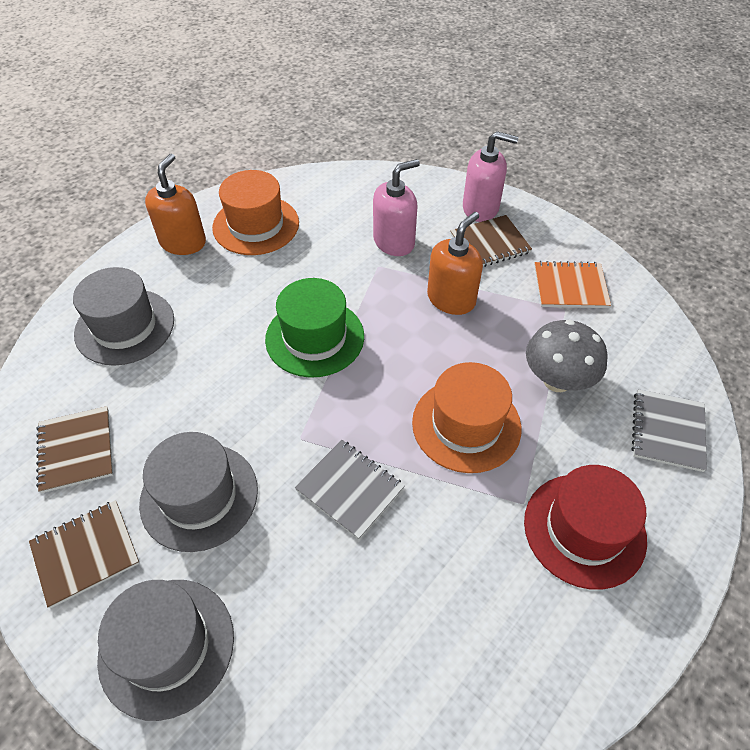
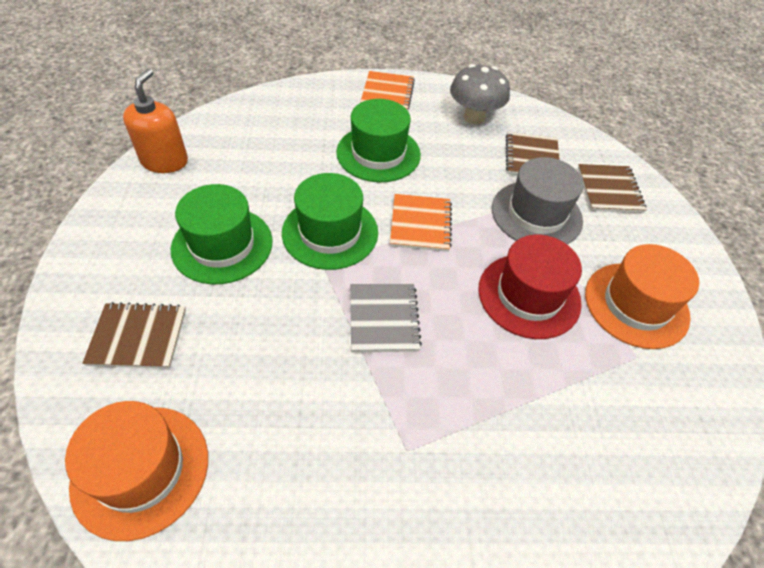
green hat: 1 -> 3
grey hat: 3 -> 1
grey notebook: 2 -> 1
orange notebook: 1 -> 2
orange soap dispenser: 2 -> 1
pink soap dispenser: 2 -> 0

